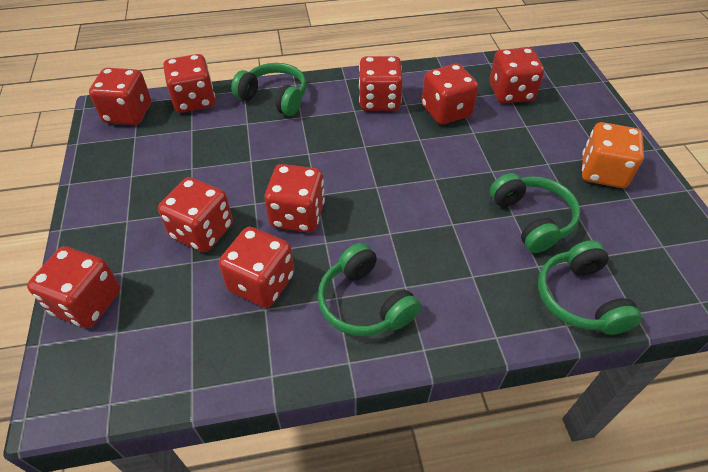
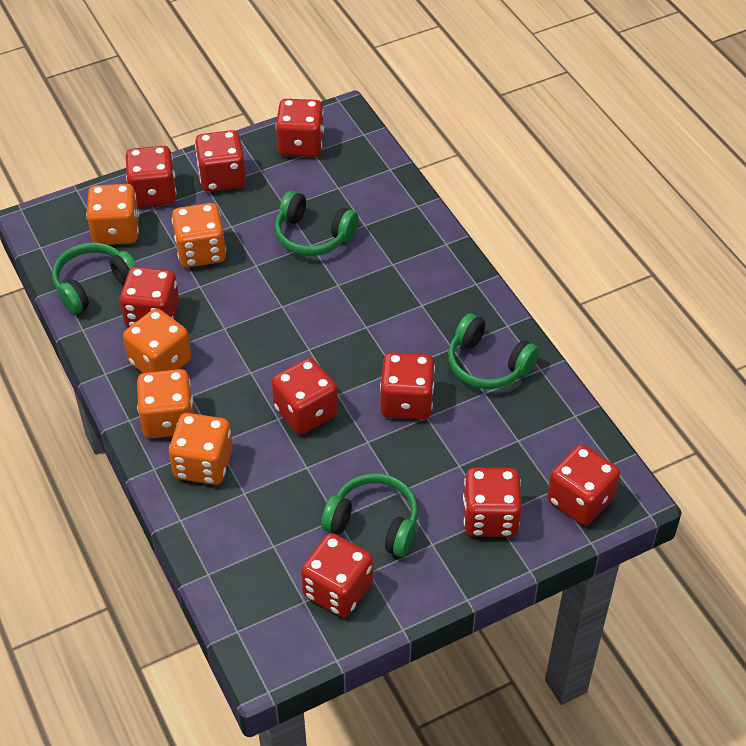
orange dice: 1 -> 5

